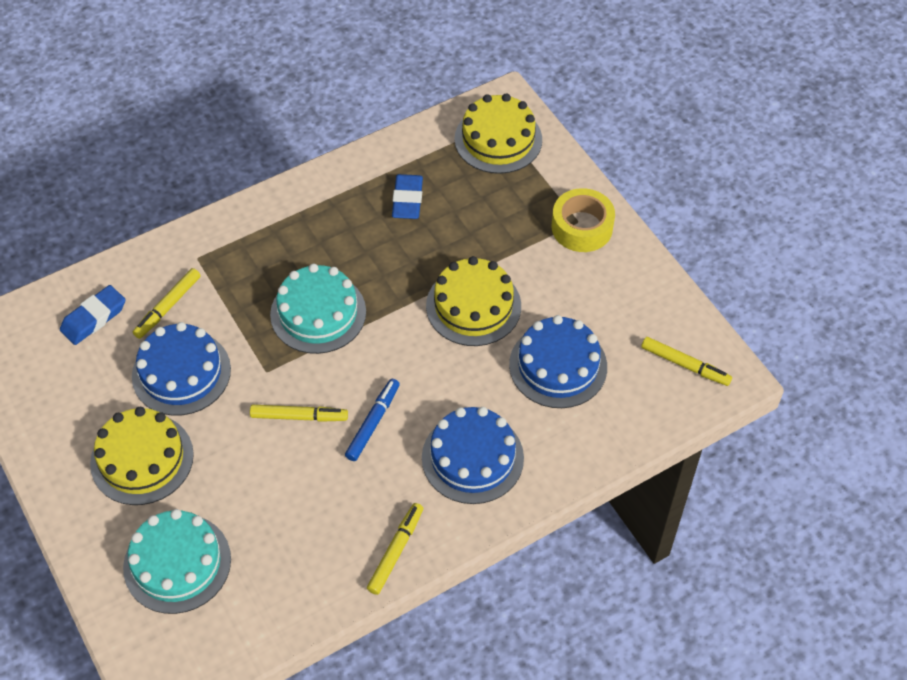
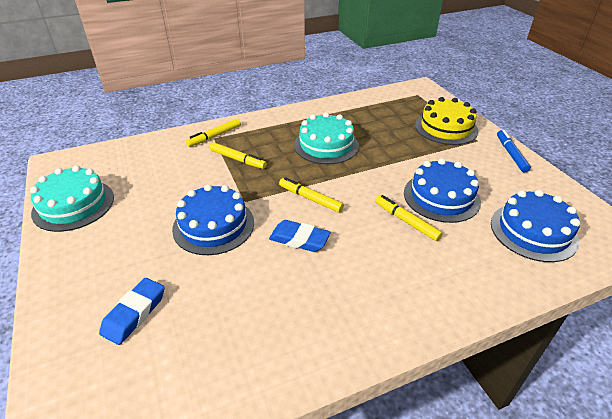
yellow cake: 3 -> 1
yellow tape: 1 -> 0

